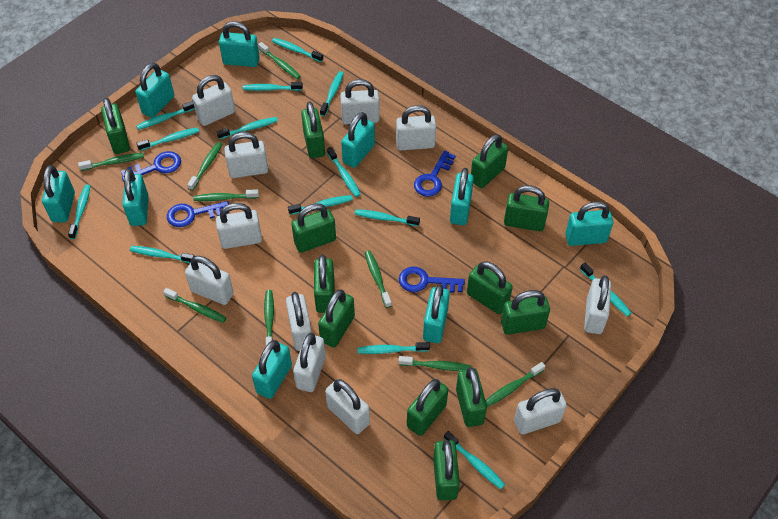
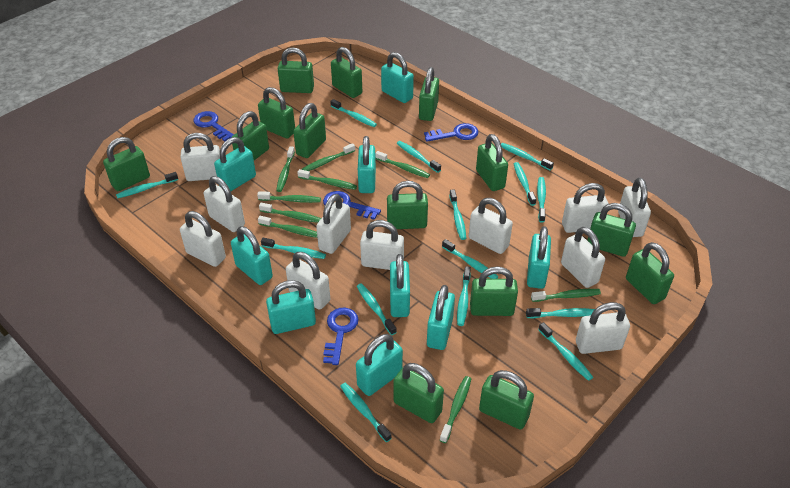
green padlock: 12 -> 14

